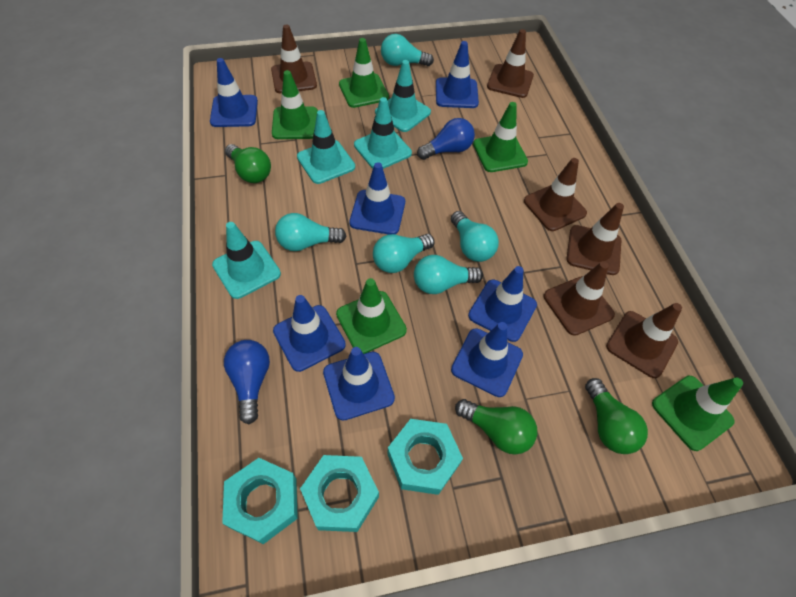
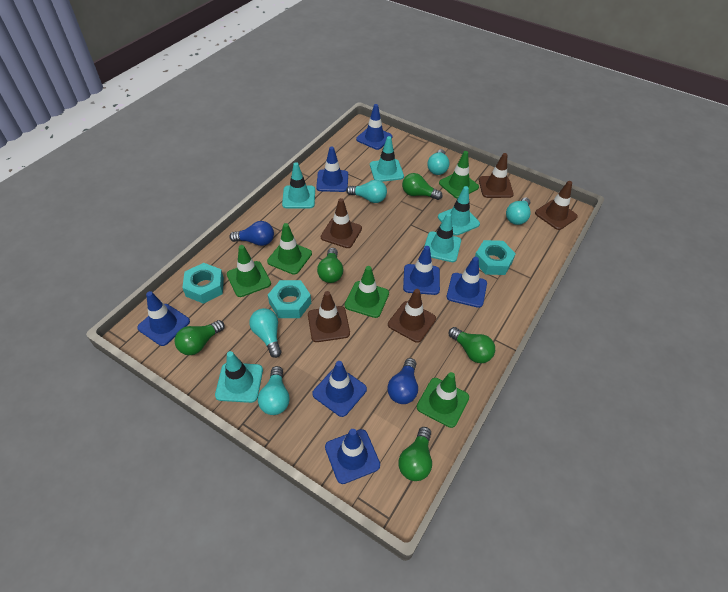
brown traffic cone: 6 -> 5
green light bulb: 3 -> 5
turquoise traffic cone: 4 -> 5

